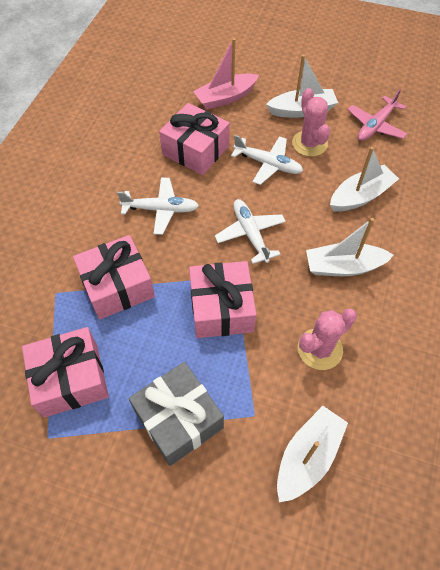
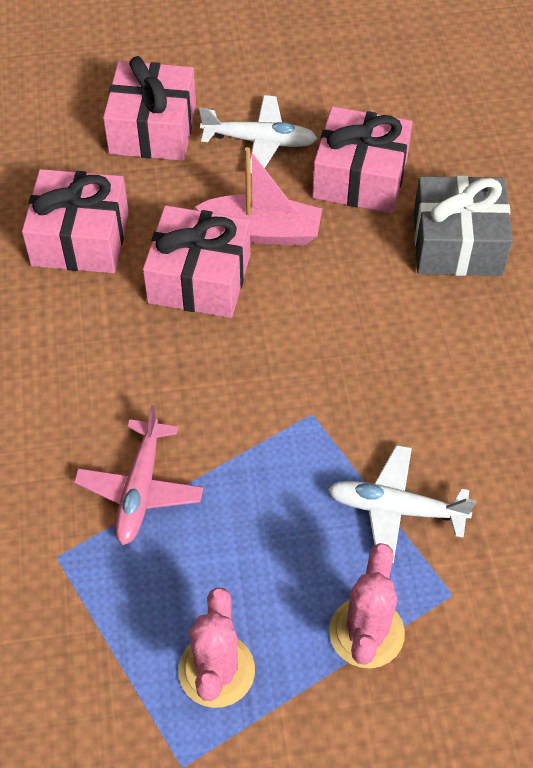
white boat: 4 -> 0
white plane: 3 -> 2

